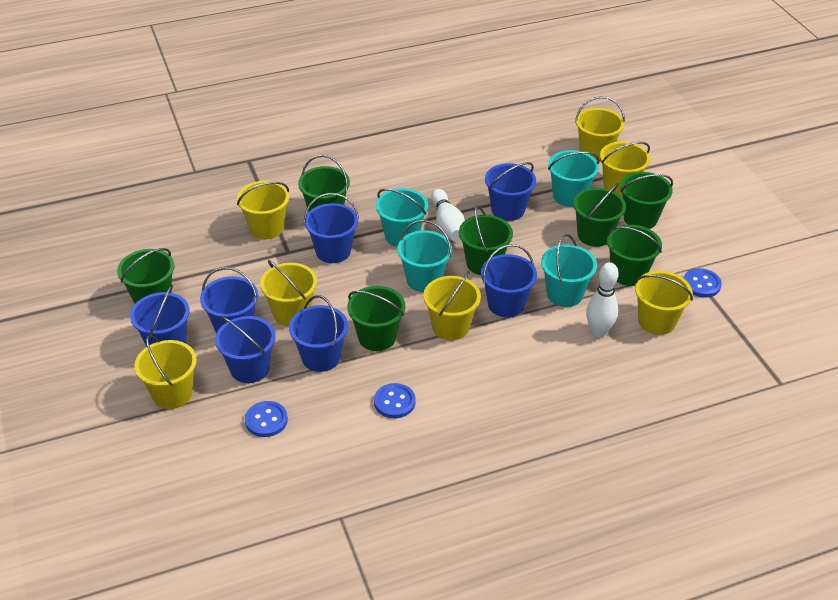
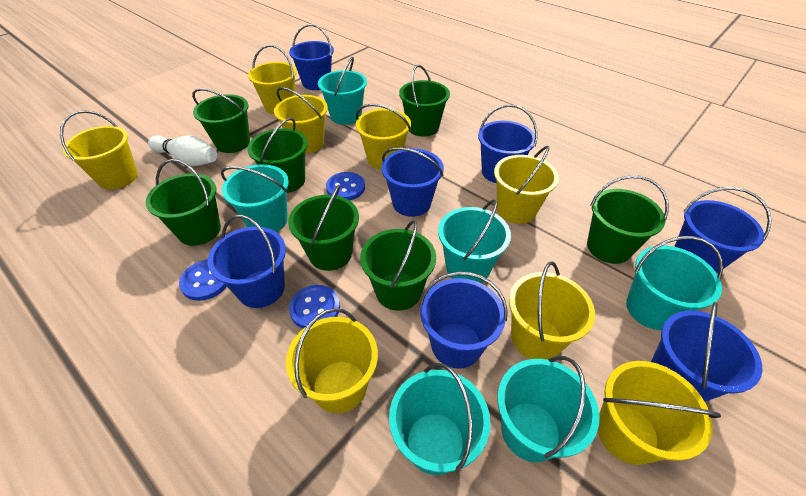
turquoise bucket: 4 -> 6
white bowling pin: 2 -> 1
yellow bucket: 7 -> 8

